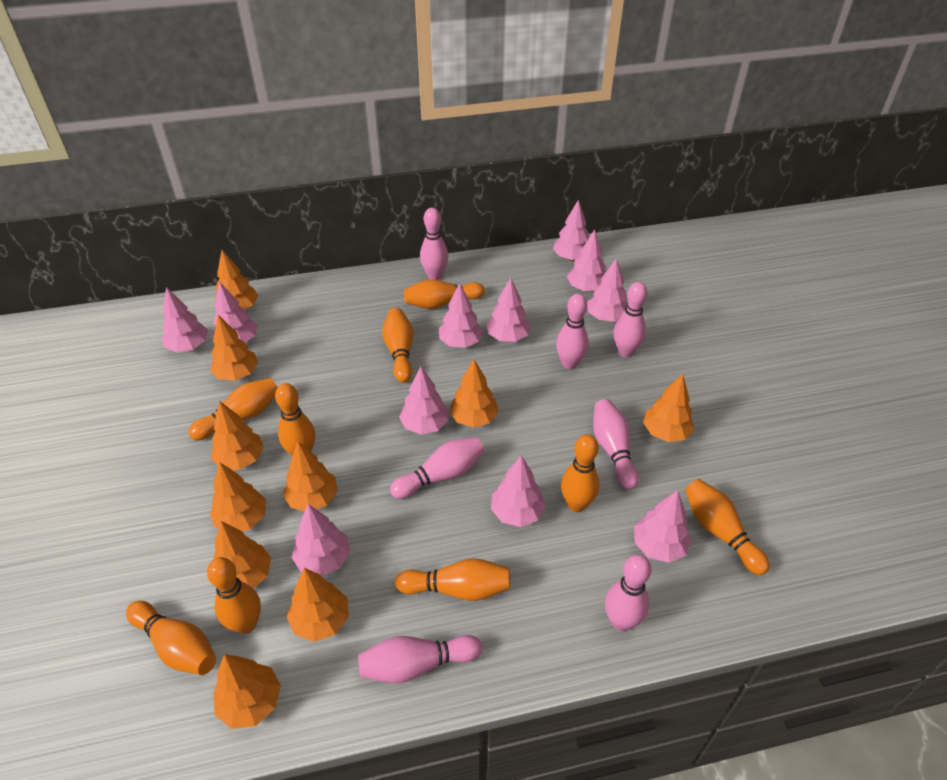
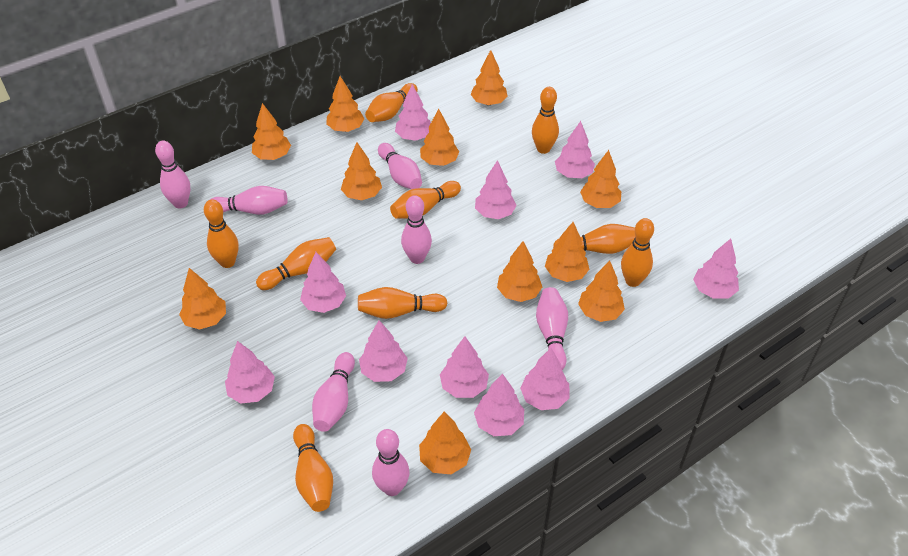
orange tree: 10 -> 11
pink tree: 11 -> 10

